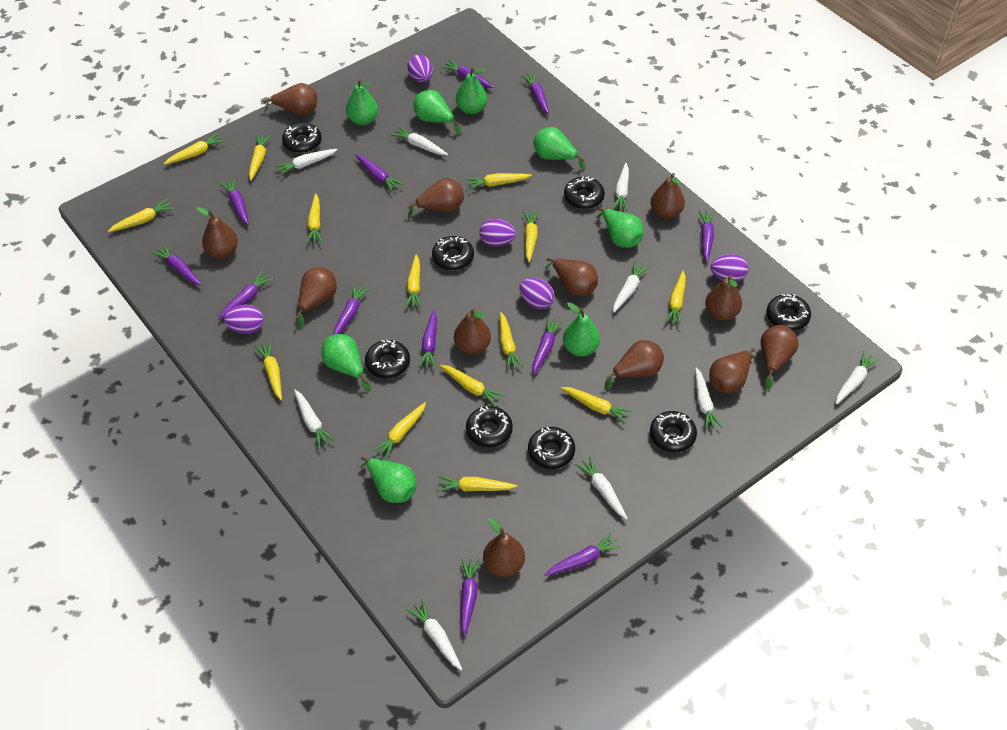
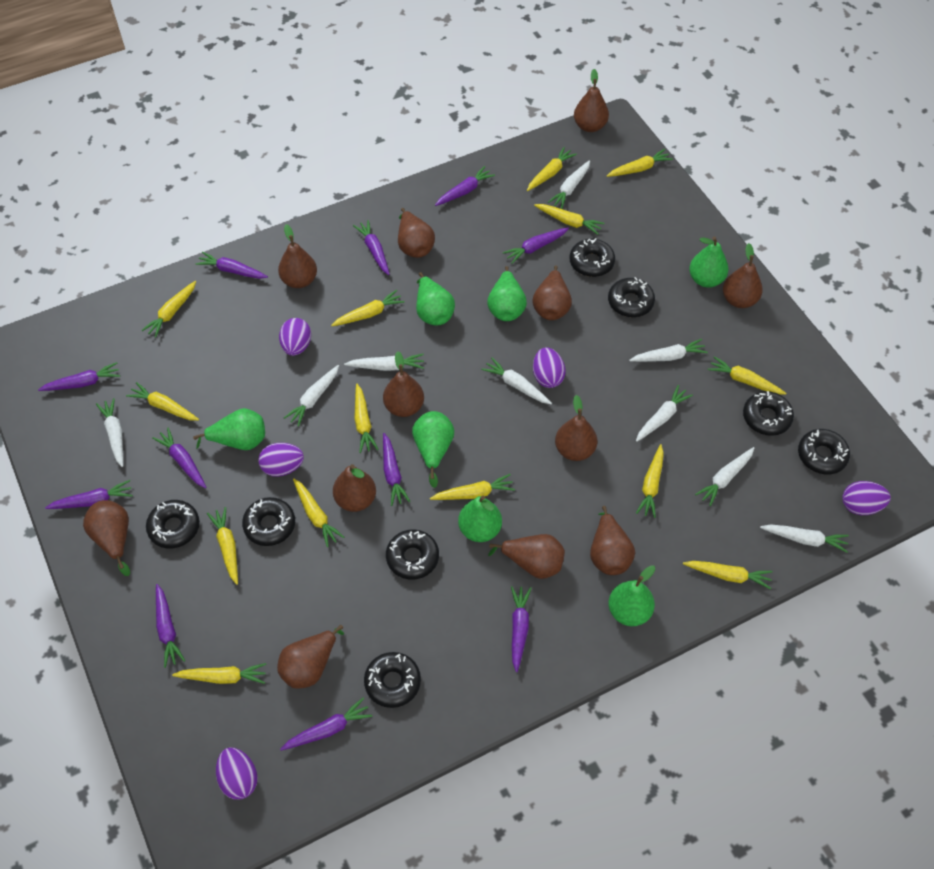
green pear: 8 -> 7
purple carrot: 12 -> 11

